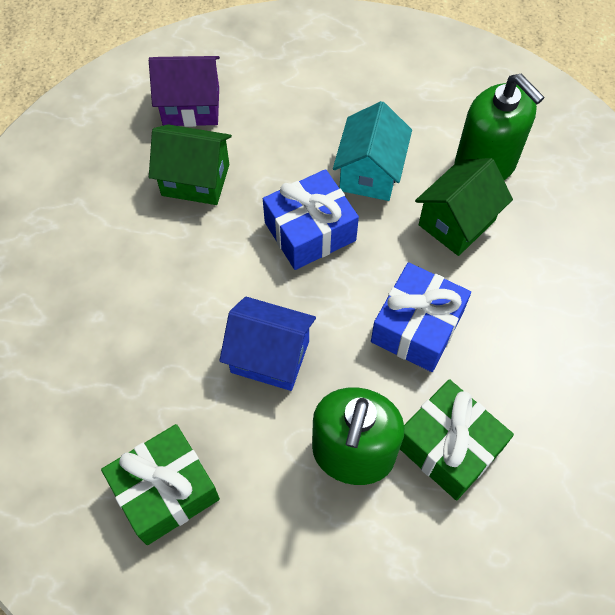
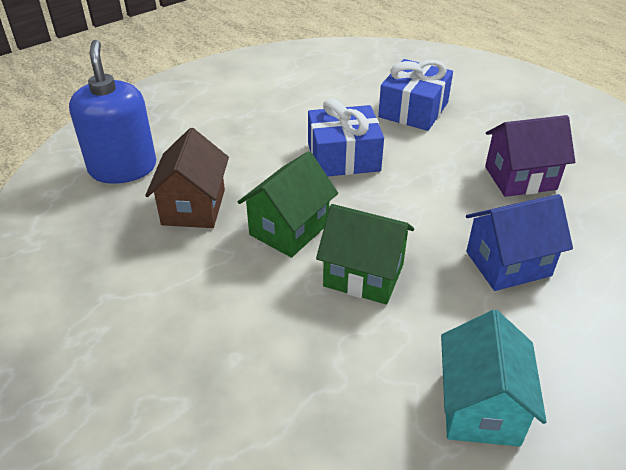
blue soap dispenser: 0 -> 1
brown house: 0 -> 1
green gift: 2 -> 0
green soap dispenser: 2 -> 0

